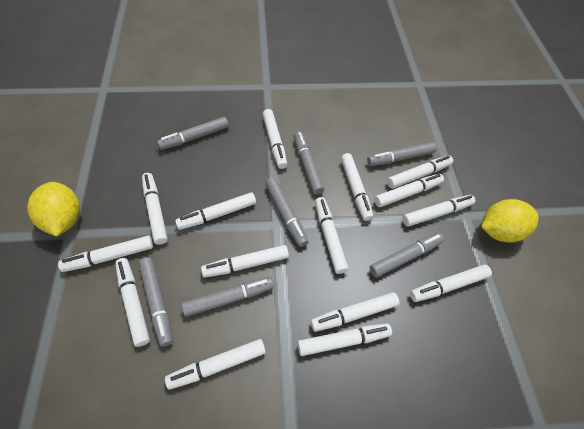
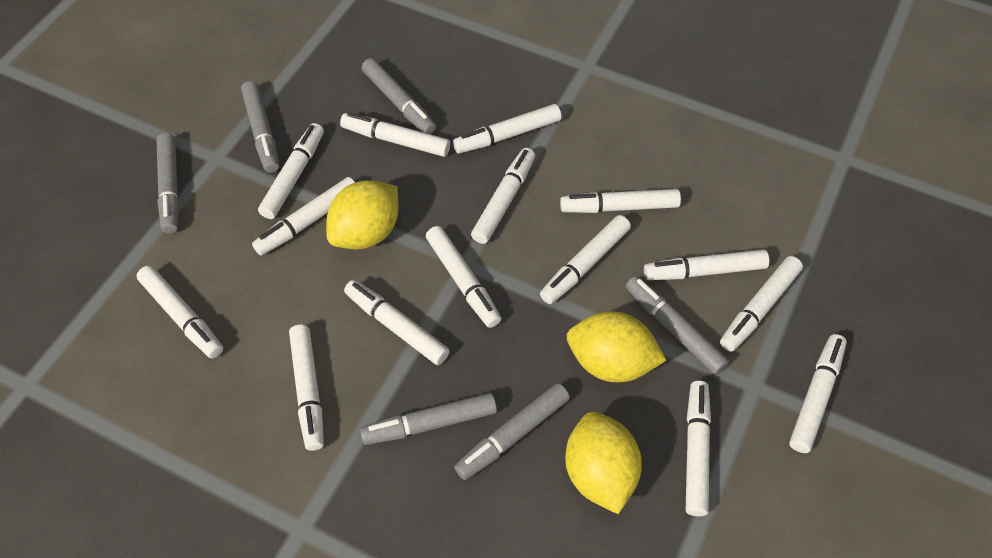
grey marker: 7 -> 6
yellow lemon: 2 -> 3

